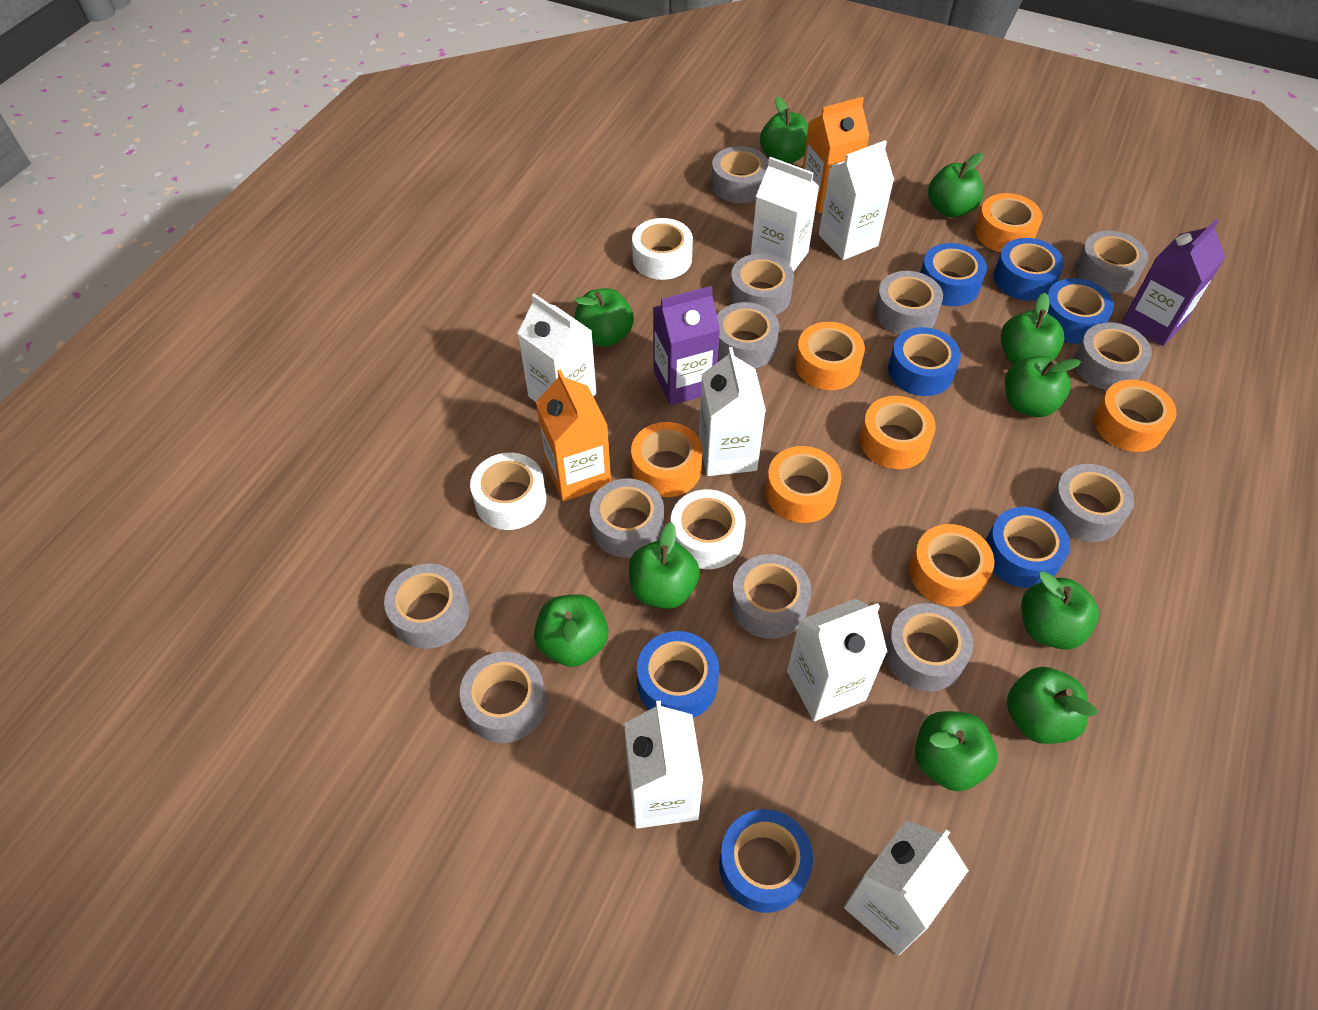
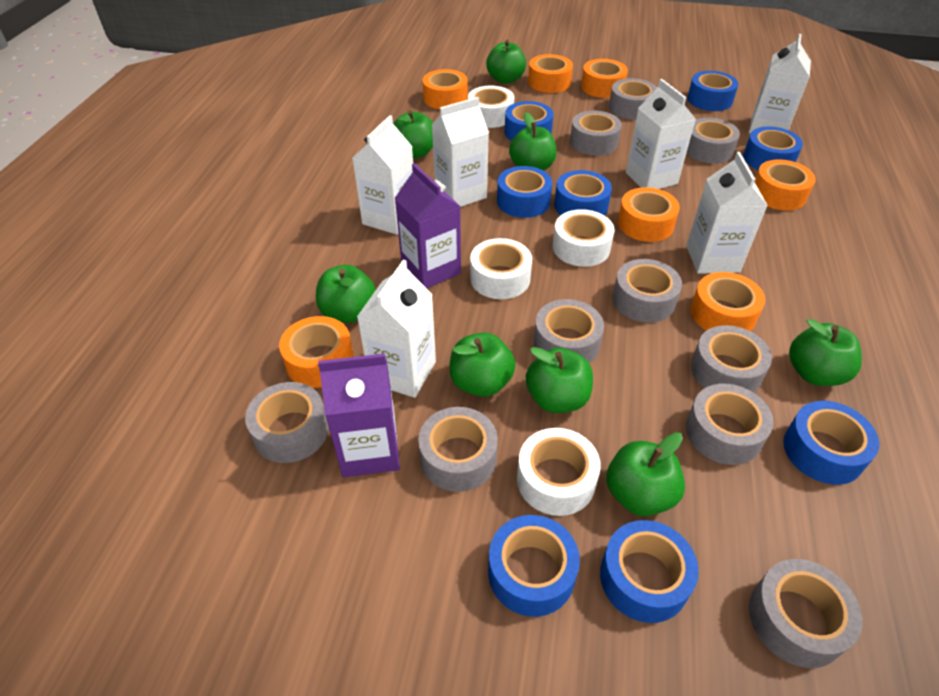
blue tape: 7 -> 8
green apple: 10 -> 8
grey tape: 12 -> 10
orange carton: 2 -> 0
white carton: 7 -> 6
white tape: 3 -> 4

